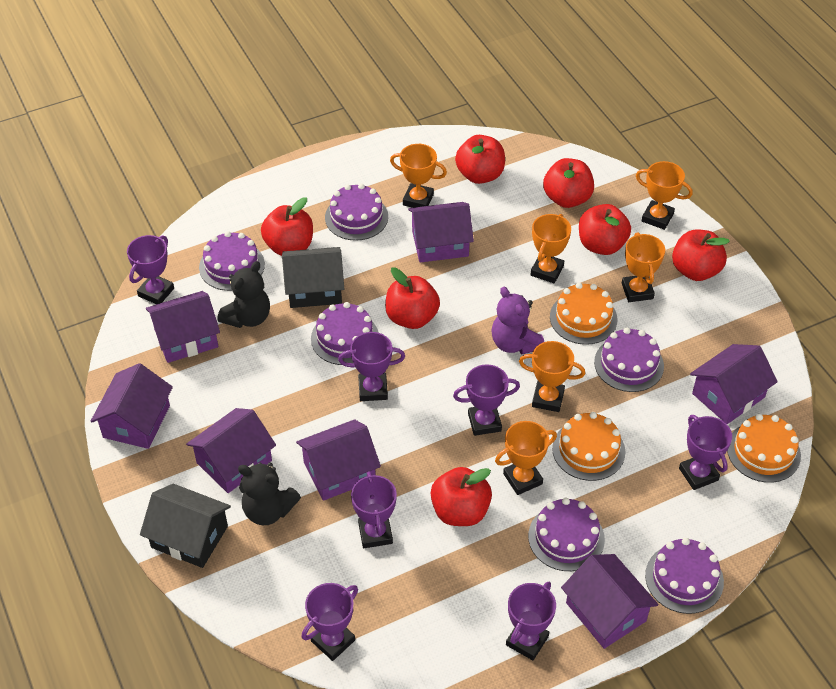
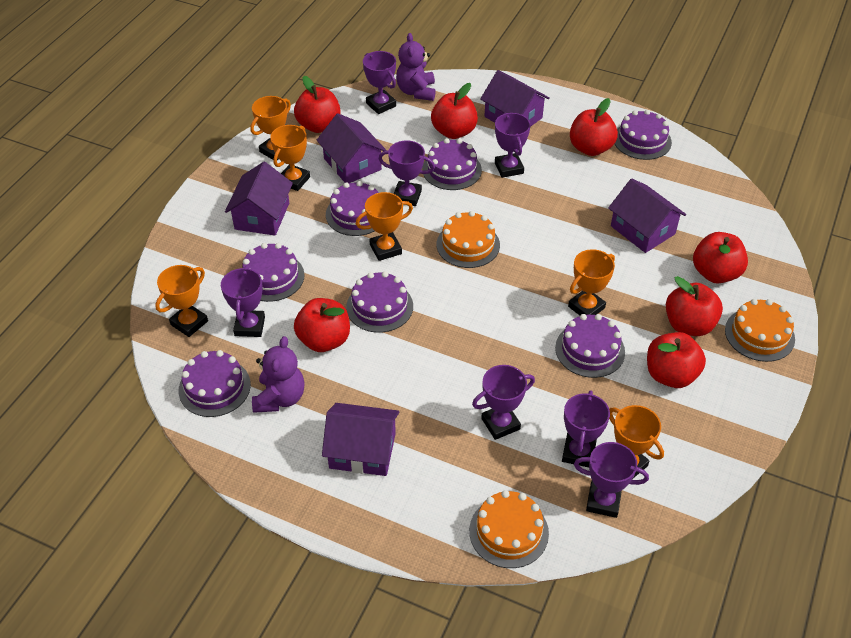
black house: 2 -> 0
black teddy bear: 2 -> 0
purple cake: 6 -> 7
purple house: 7 -> 5
purple teddy bear: 1 -> 2

